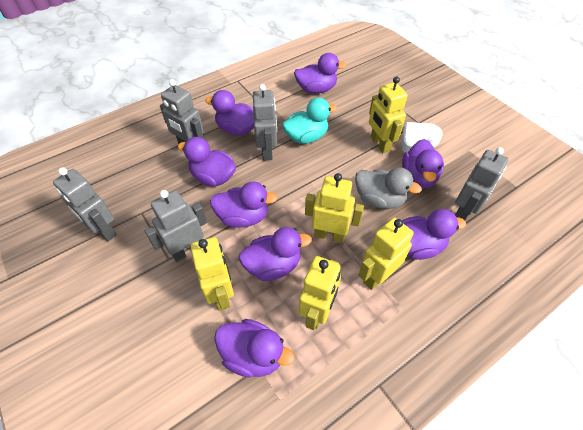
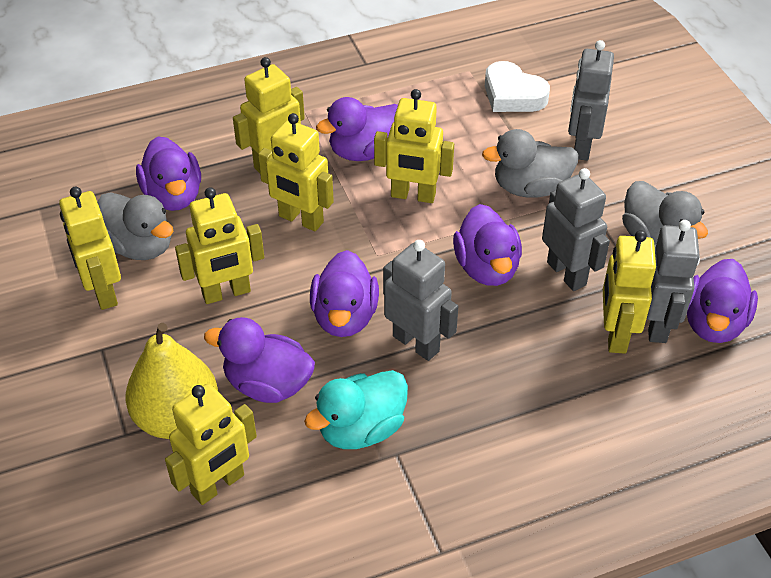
grey duck: 1 -> 3
grey robot: 5 -> 4
purple duck: 8 -> 6
yellow pear: 0 -> 1
yellow robot: 5 -> 7

